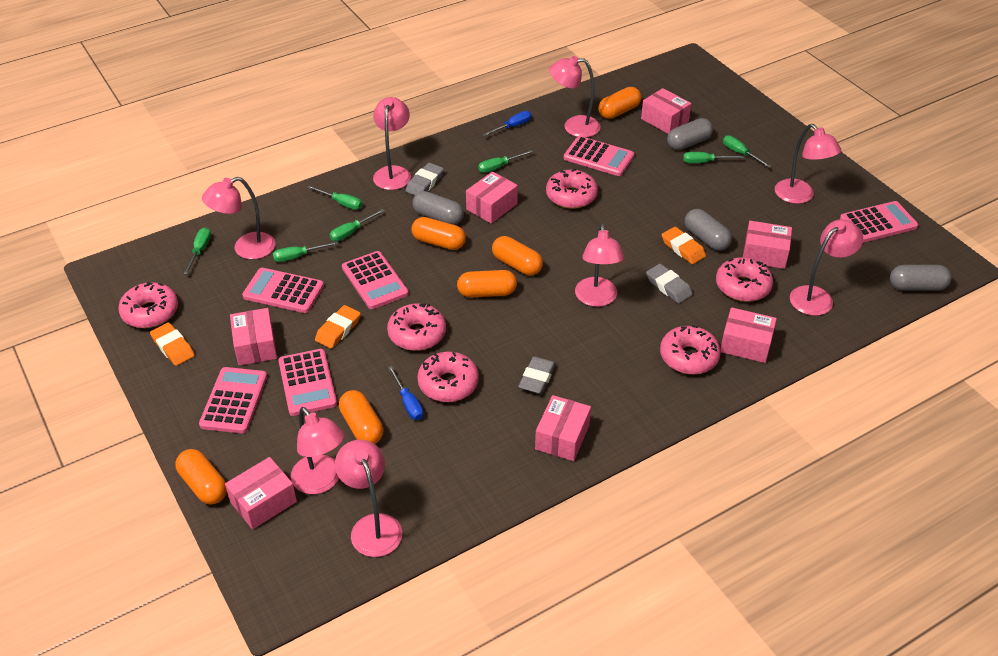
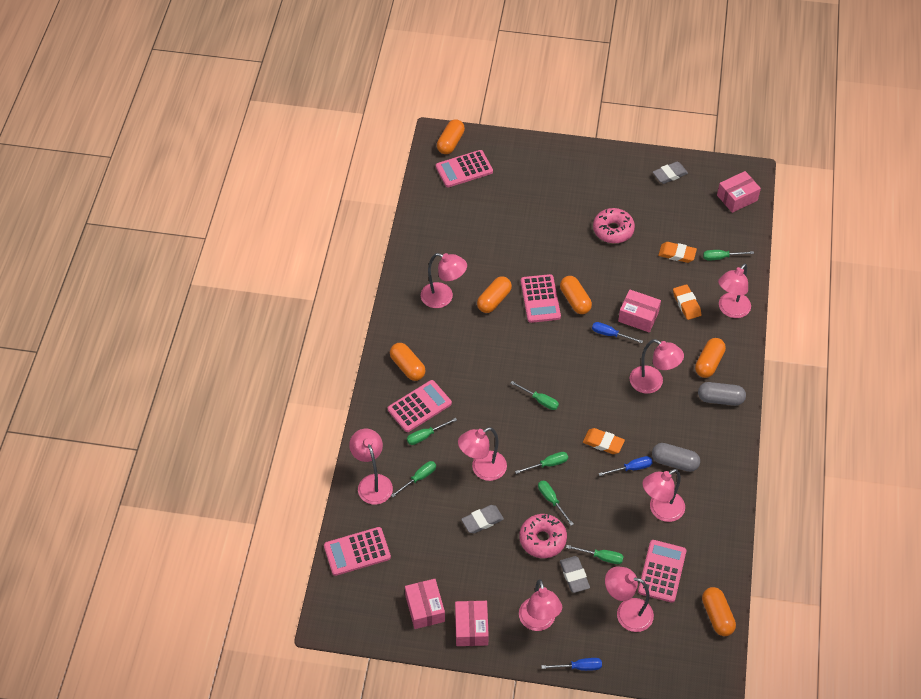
blue screwdriver: 2 -> 3
grey capsule: 4 -> 2
pink box: 7 -> 4
pink calculator: 6 -> 5
pink donut: 6 -> 2

